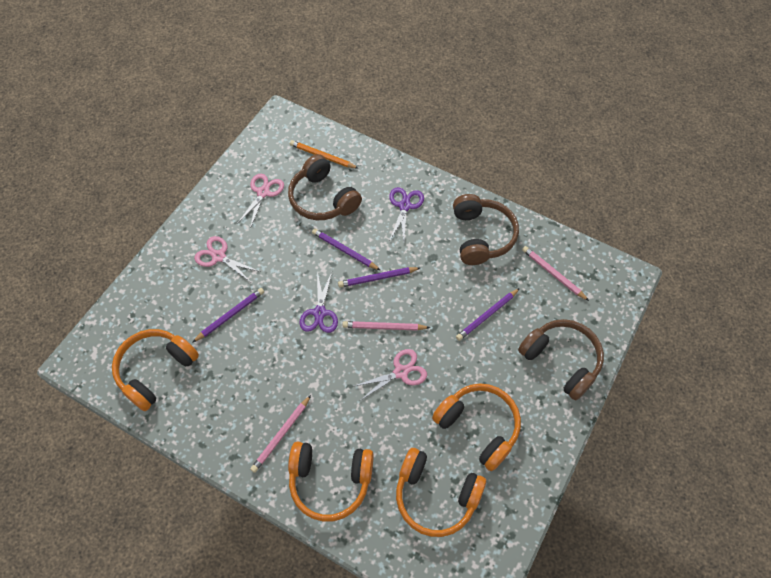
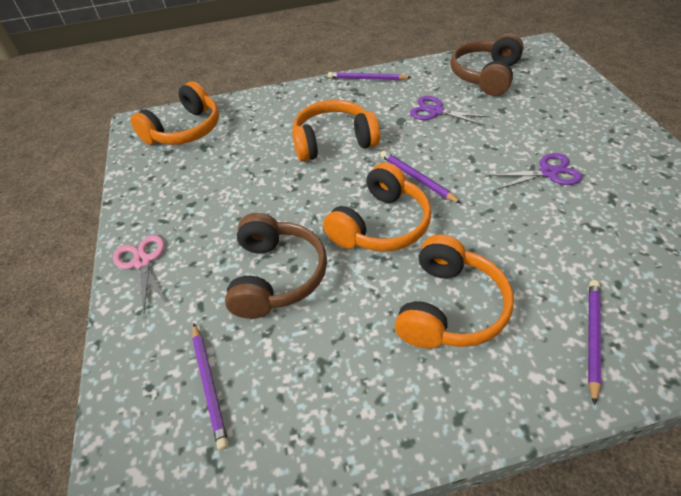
brown headphones: 3 -> 2
orange pencil: 1 -> 0
pink pencil: 3 -> 0
pink scissors: 3 -> 1

